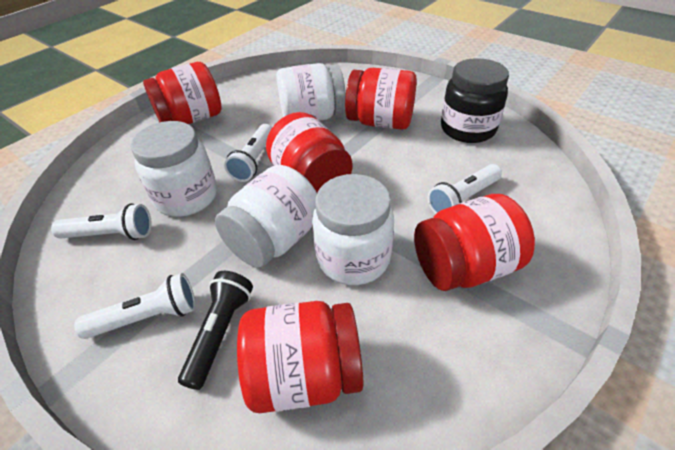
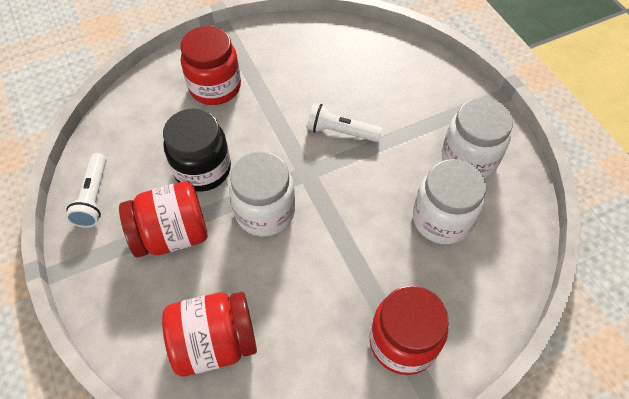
black flashlight: 1 -> 0
red jar: 5 -> 4
white flashlight: 4 -> 2
white jar: 4 -> 3

